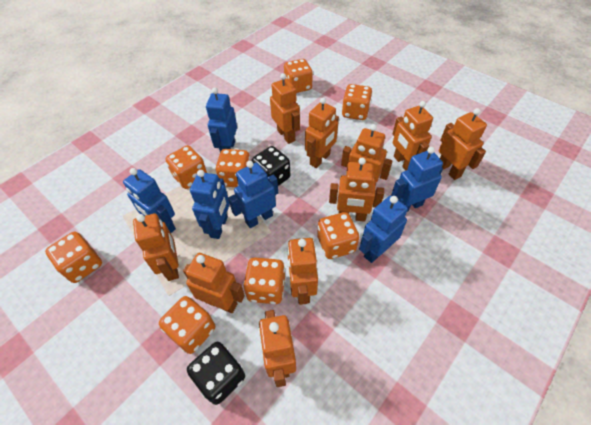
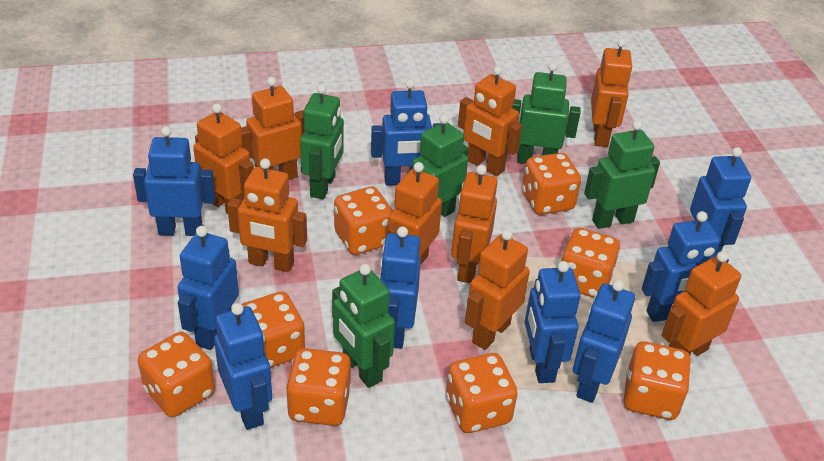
black dice: 2 -> 0
blue robot: 6 -> 9
green robot: 0 -> 5
orange robot: 10 -> 9

